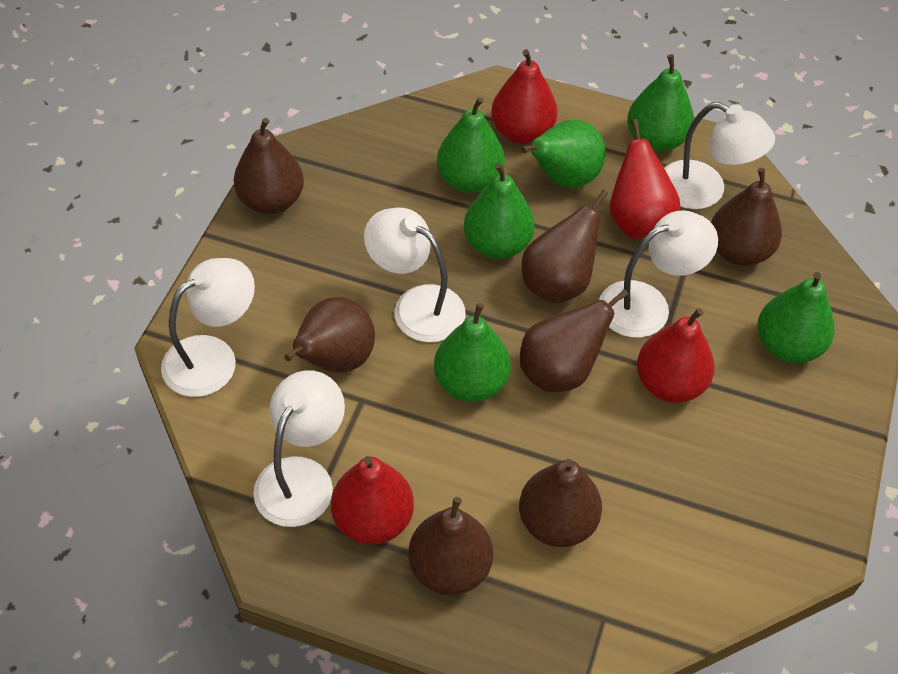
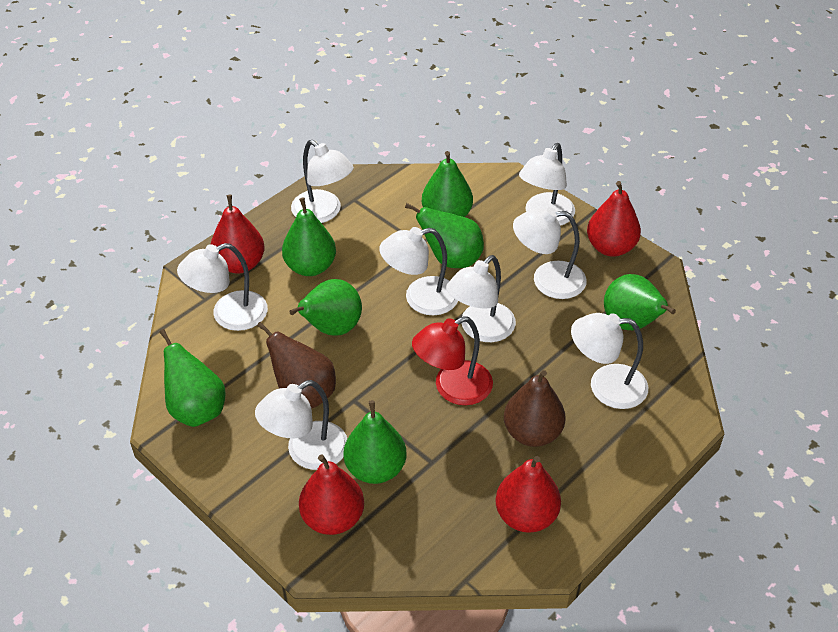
brown pear: 7 -> 2
green pear: 6 -> 7
red lamp: 0 -> 1
white lamp: 5 -> 8

